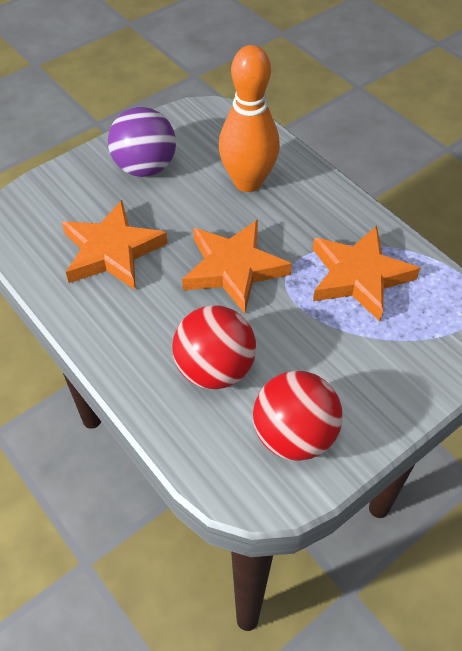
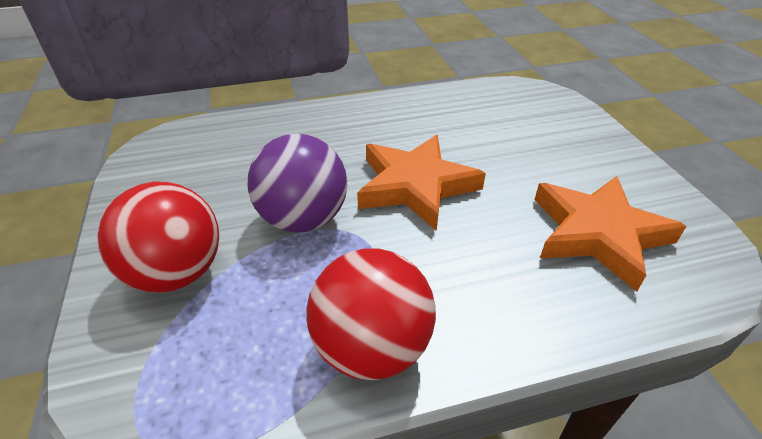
orange bowling pin: 1 -> 0
orange star: 3 -> 2

